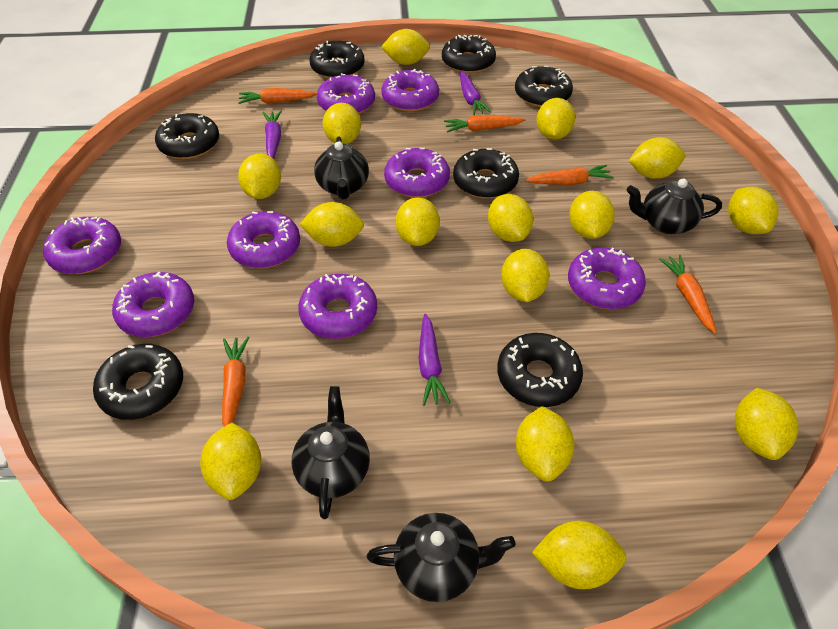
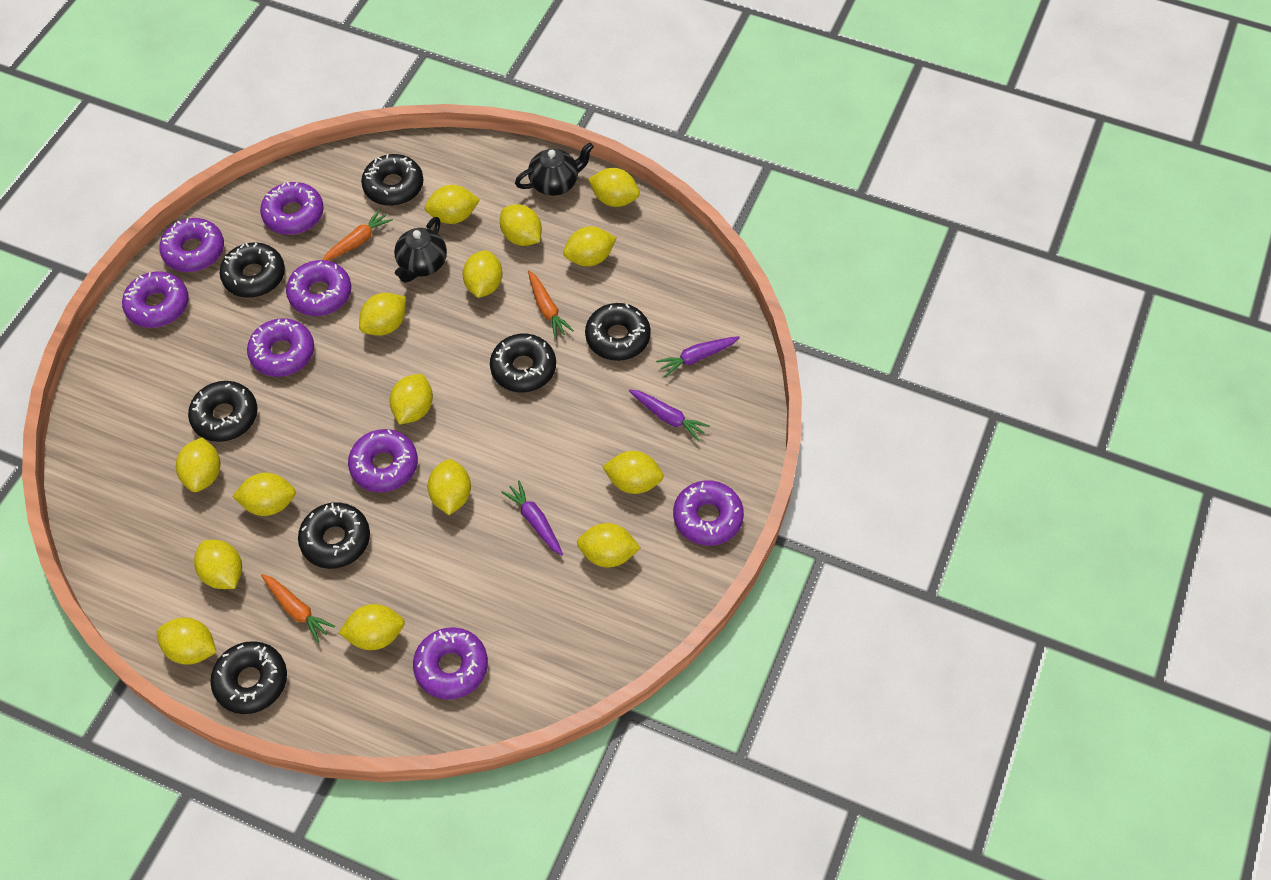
black teapot: 4 -> 2
orange carrot: 5 -> 3

